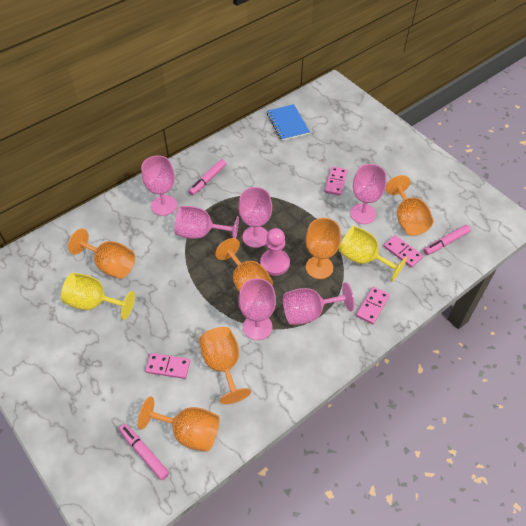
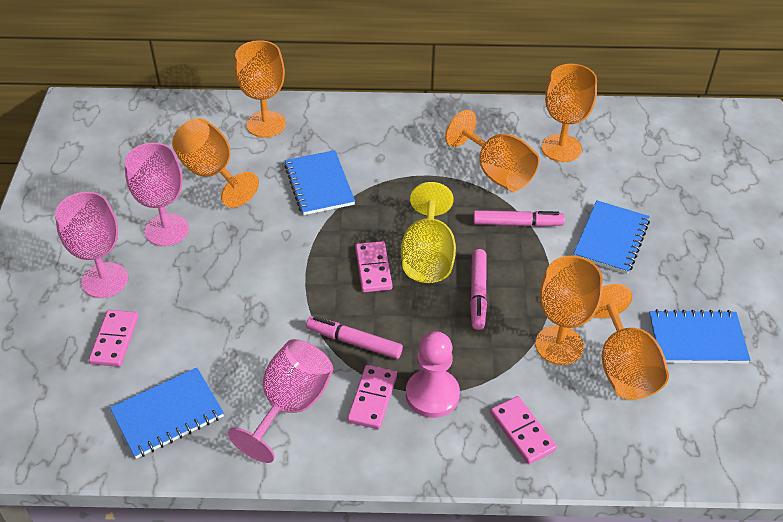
blue notebook: 1 -> 4
pink goblet: 6 -> 3
yellow goblet: 2 -> 1

